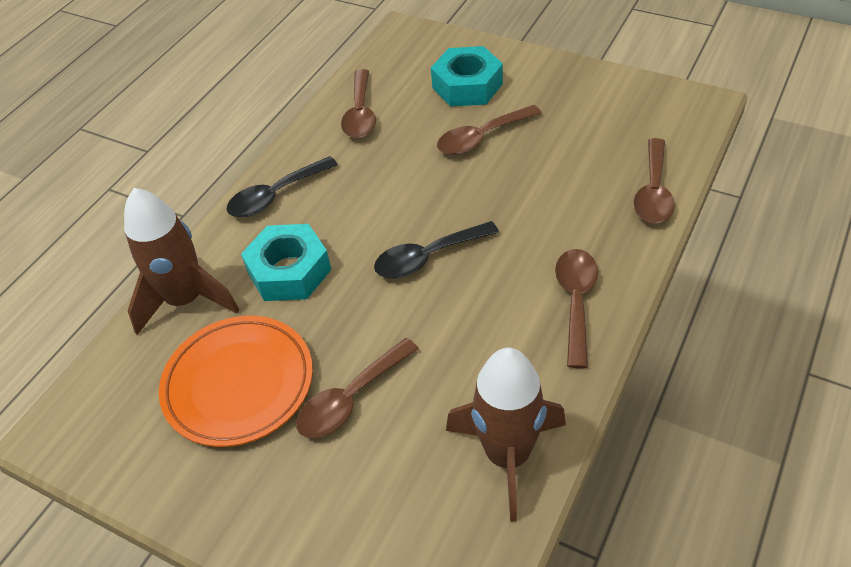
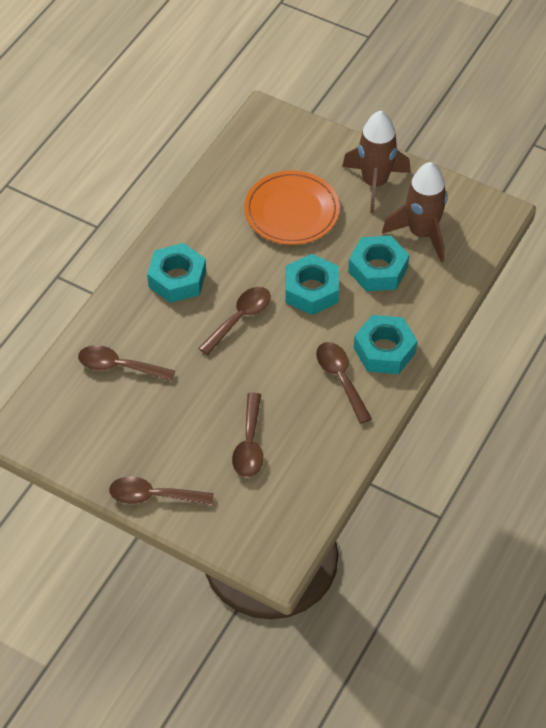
black spoon: 2 -> 0
turquoise nut: 2 -> 4

